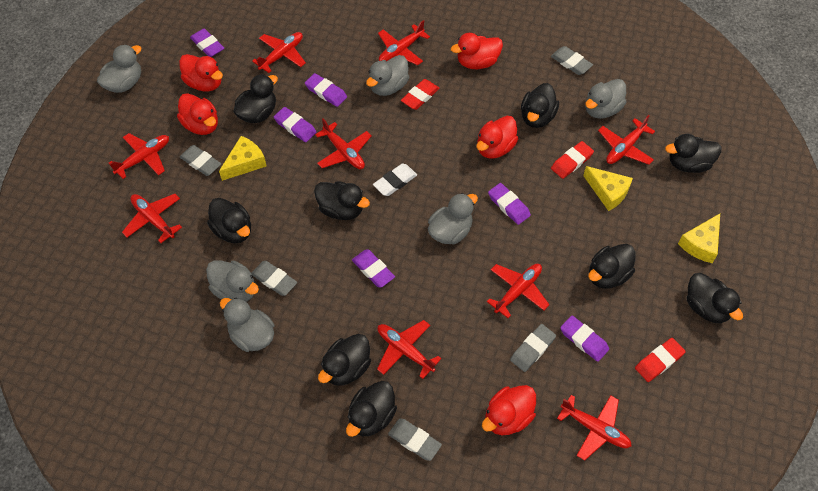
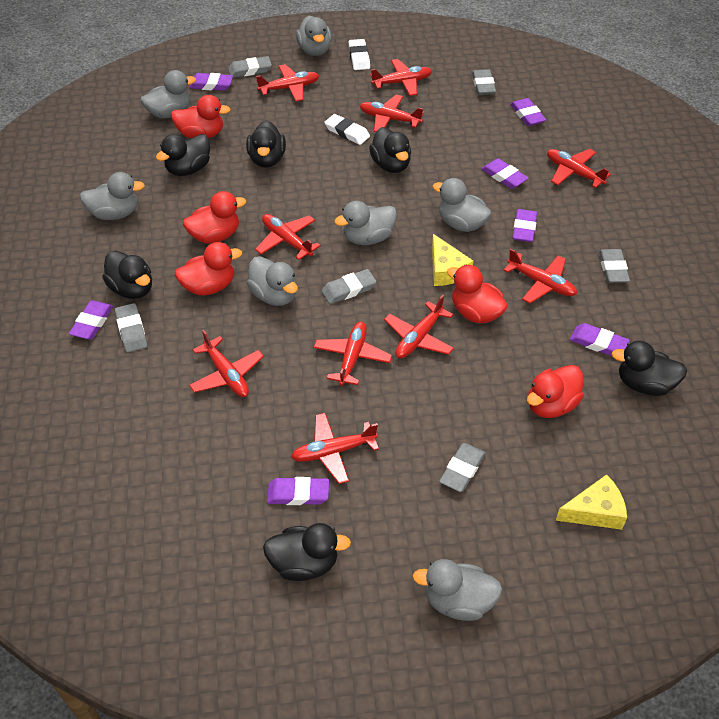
black duck: 9 -> 6
grey duck: 6 -> 7
grey eraser: 5 -> 6
purple eraser: 6 -> 7
red eraser: 3 -> 0
red plane: 9 -> 10
white eraser: 1 -> 2
yellow cheese: 3 -> 2

